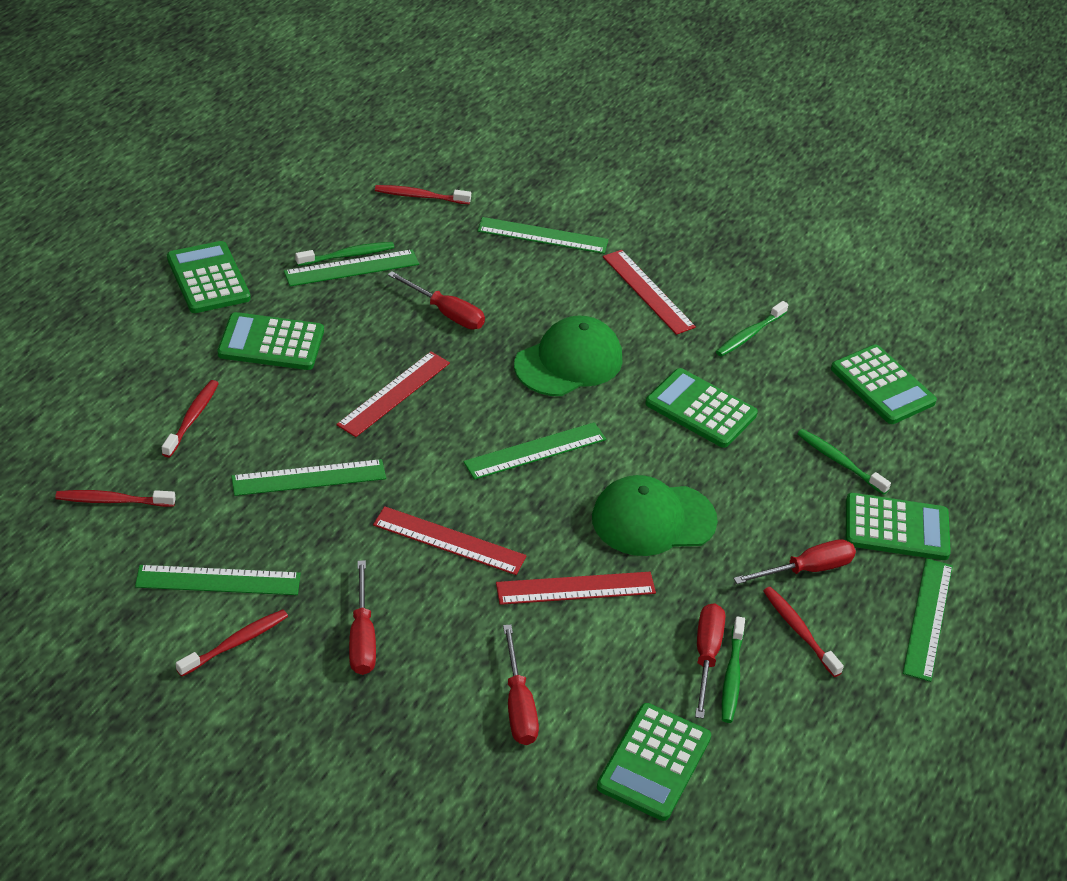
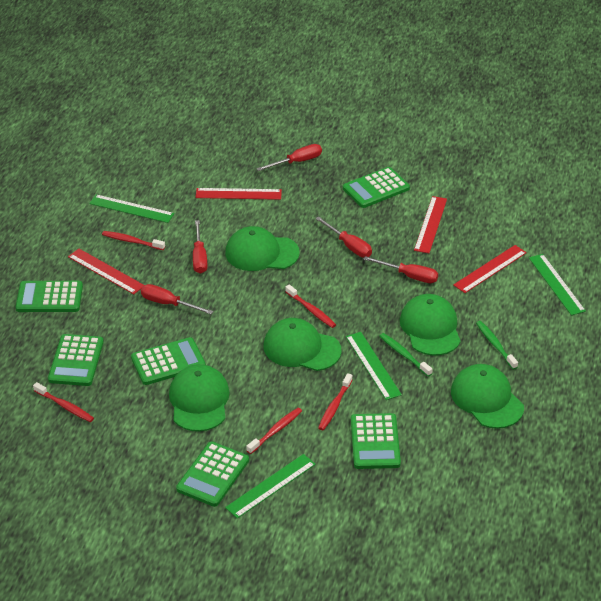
green cap: 2 -> 5
green ruler: 6 -> 4
green toothbrush: 4 -> 2

